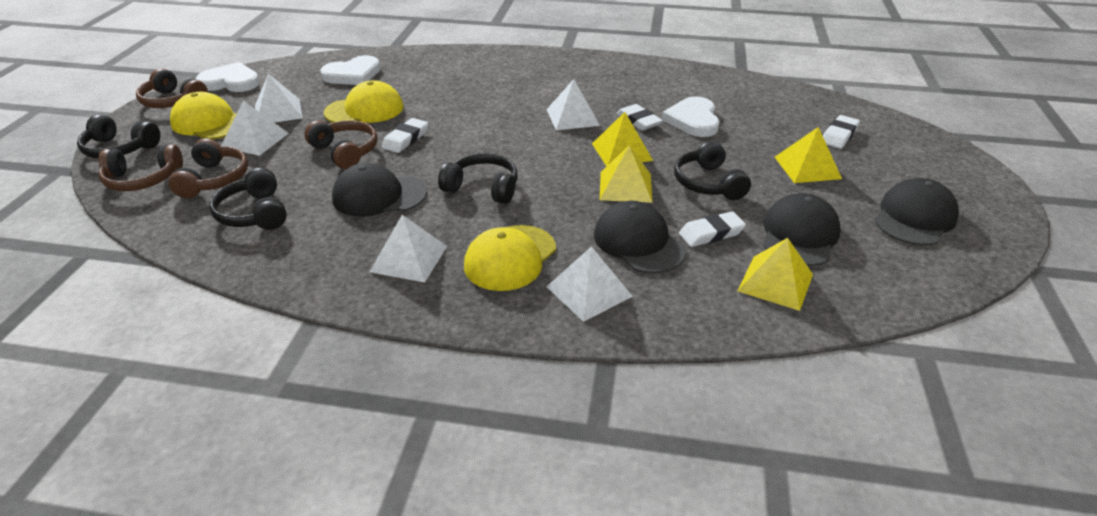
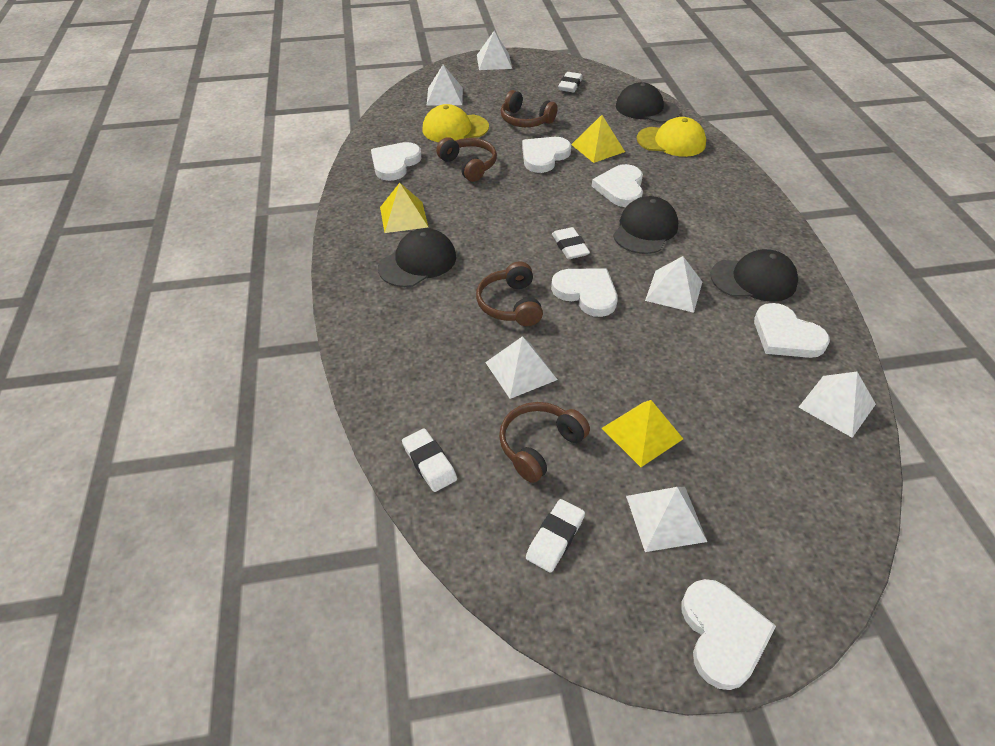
black headphones: 4 -> 0
white heart: 3 -> 6
white pyramid: 5 -> 6
yellow cap: 3 -> 2
yellow pyramid: 4 -> 3

